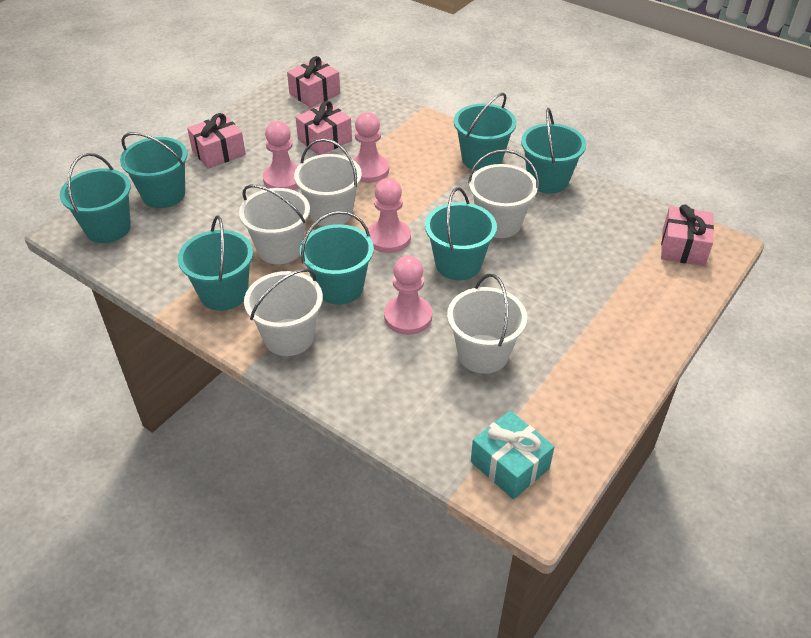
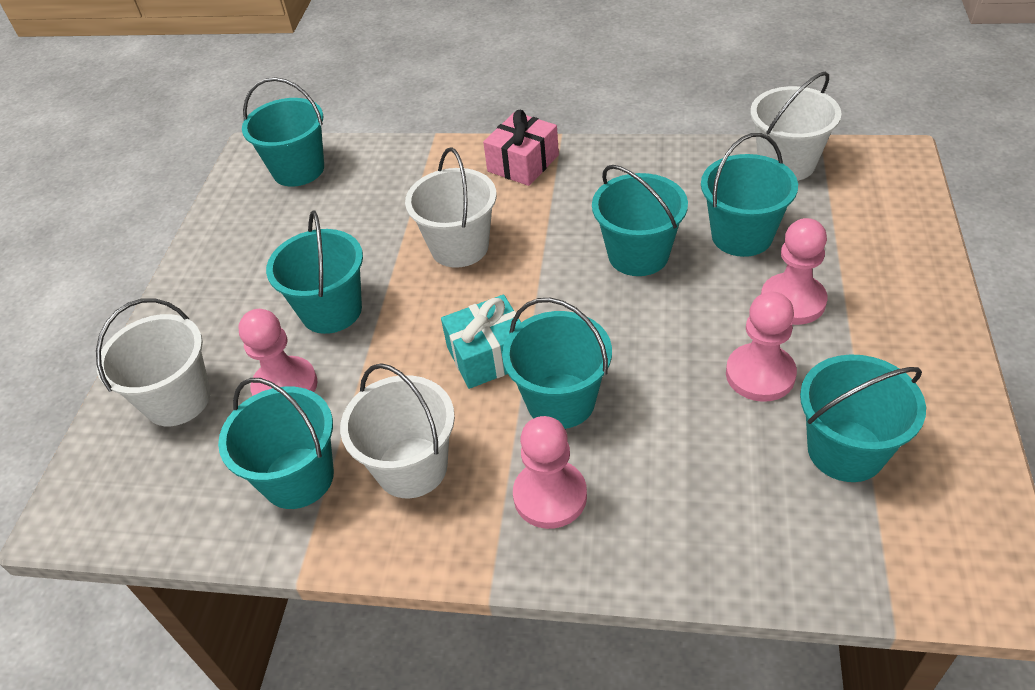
pink gift: 4 -> 1
white bucket: 5 -> 4

